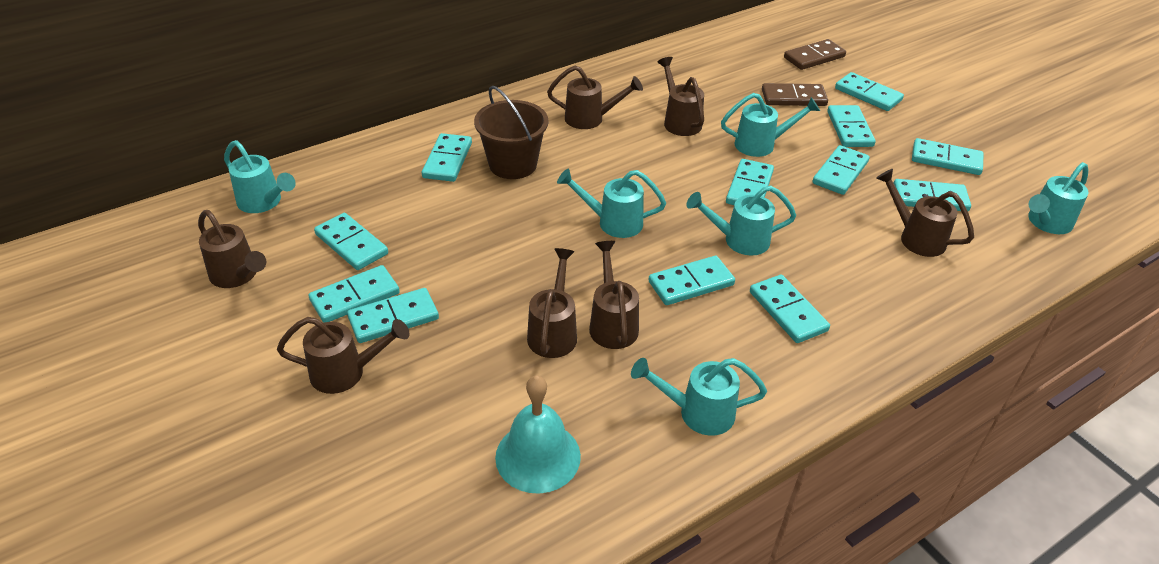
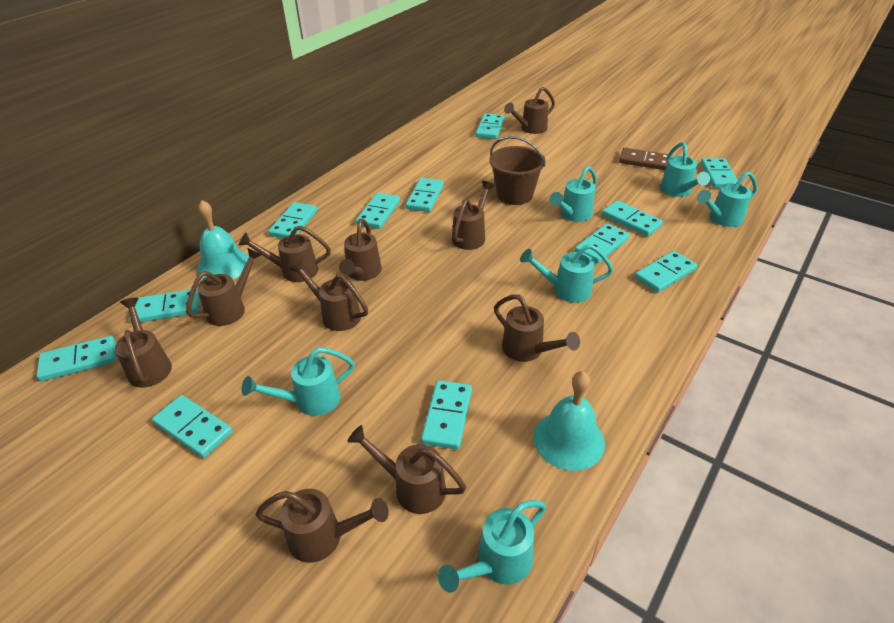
brown domino: 2 -> 1
brown watering can: 7 -> 10
turquoise bell: 1 -> 2

